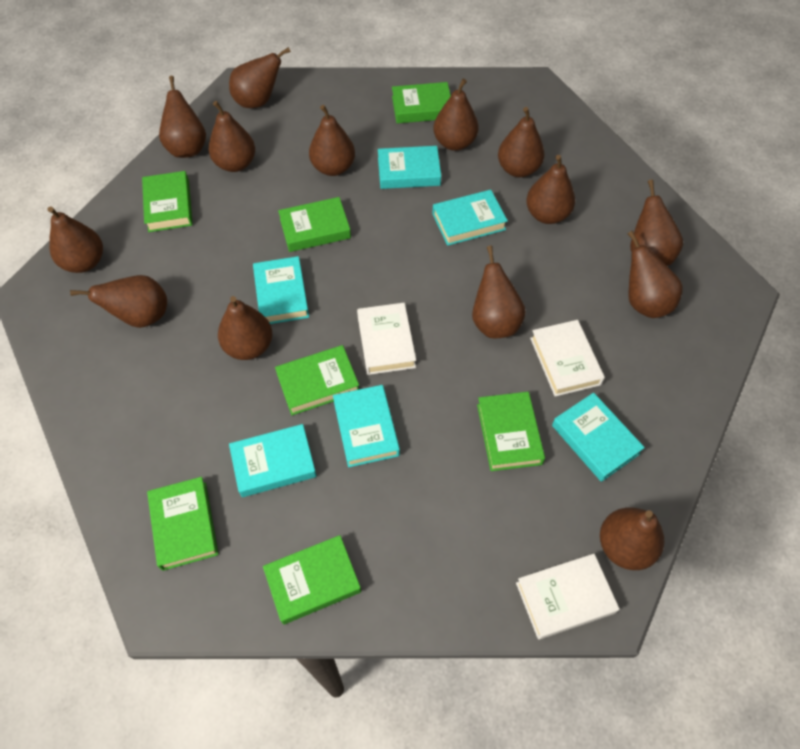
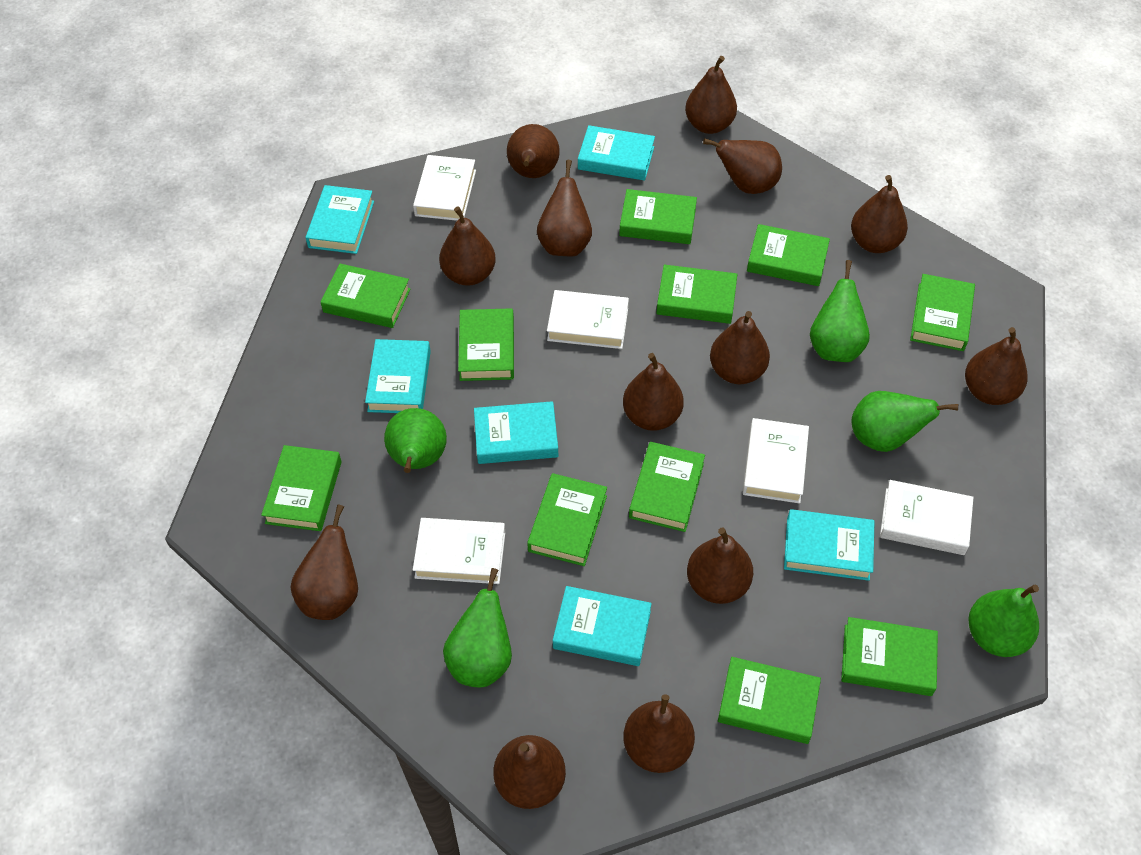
brown pear: 14 -> 13
green book: 7 -> 11
green pear: 0 -> 5
white book: 3 -> 5

